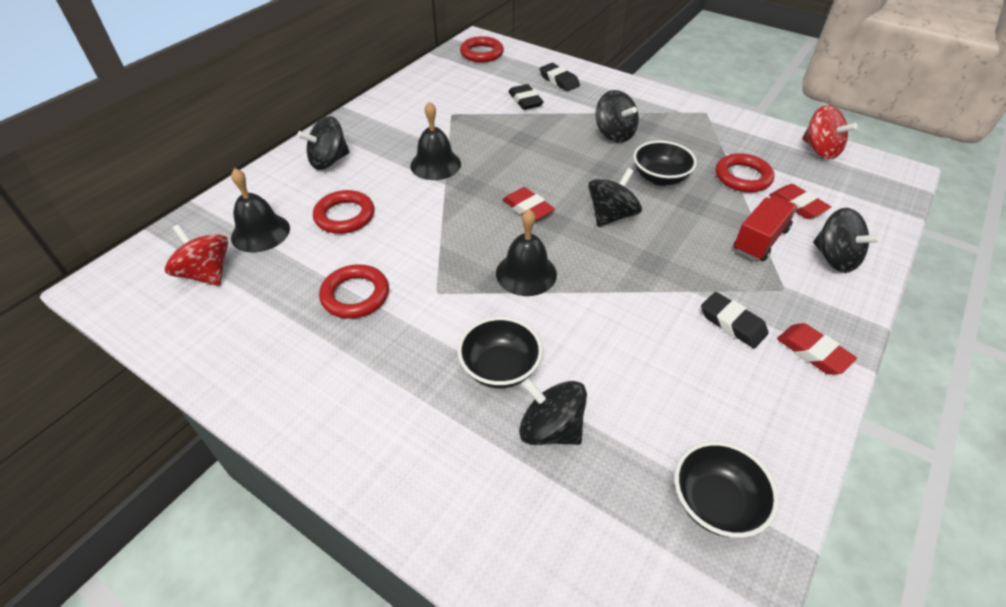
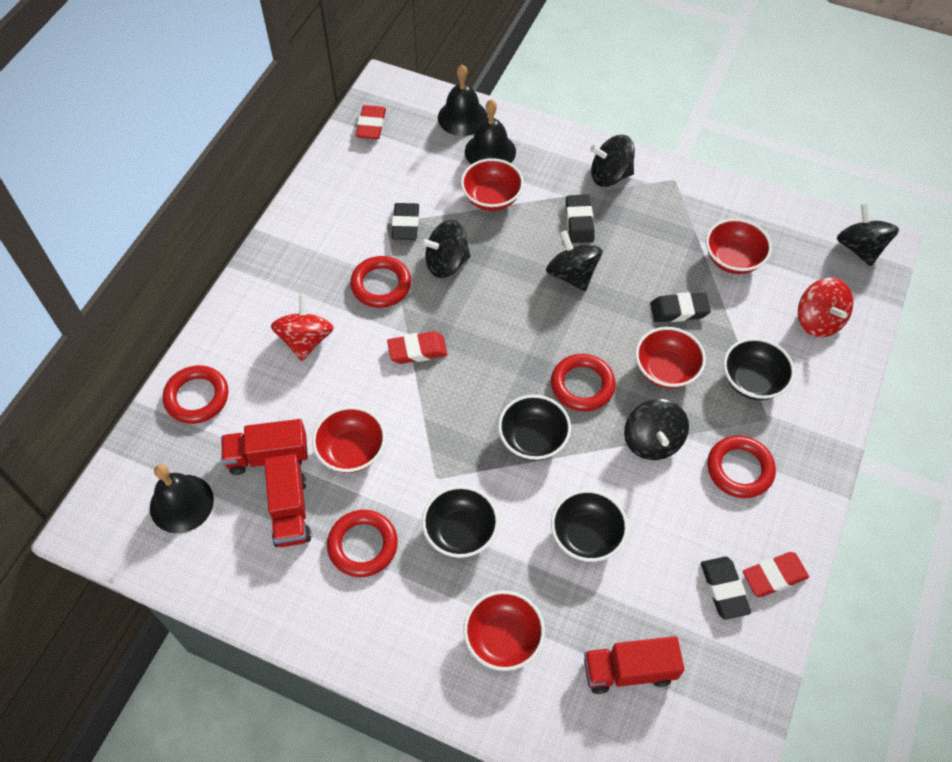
black bowl: 3 -> 4
black eraser: 3 -> 4
red bowl: 0 -> 5
red ring: 4 -> 5
red truck: 1 -> 3

